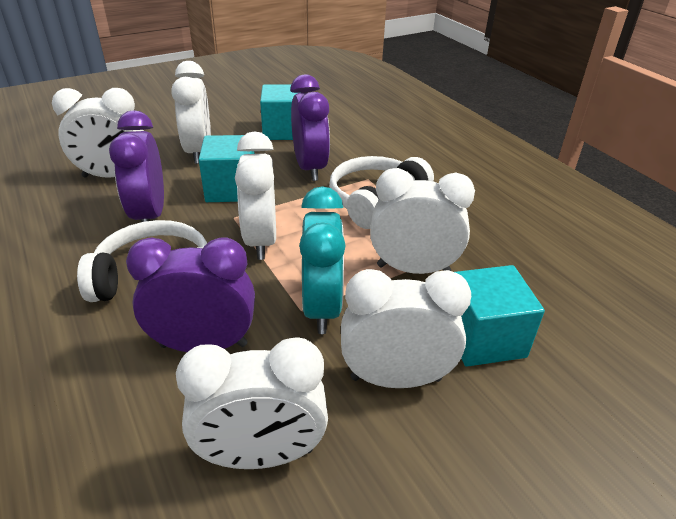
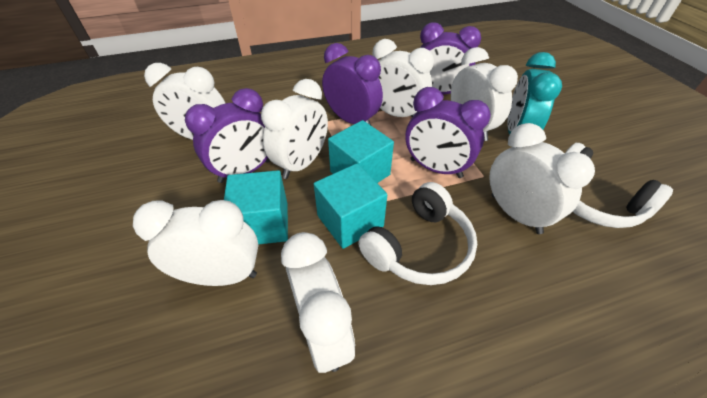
purple clock: 3 -> 4
white clock: 6 -> 7

